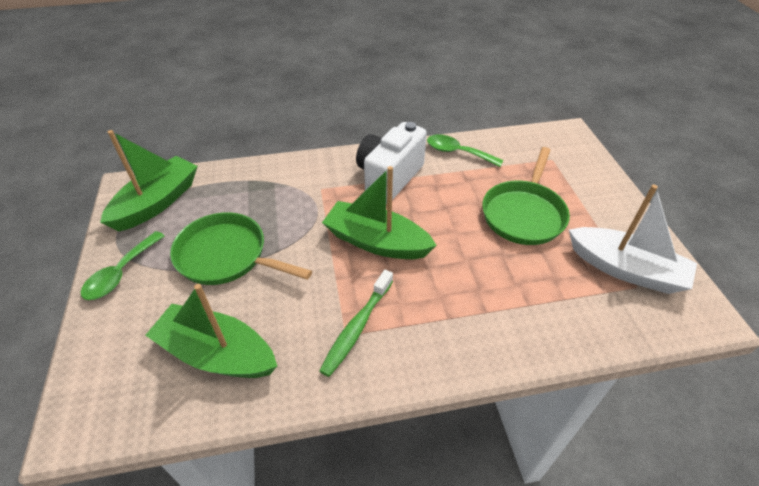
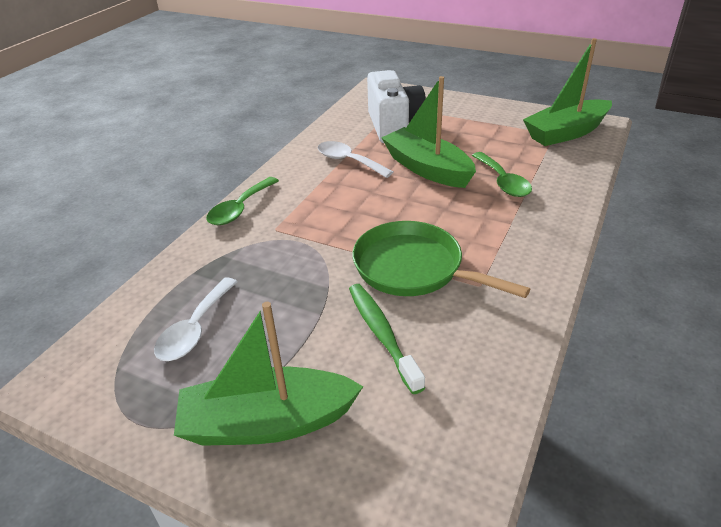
green pan: 2 -> 1
white boat: 1 -> 0
white spoon: 0 -> 2

